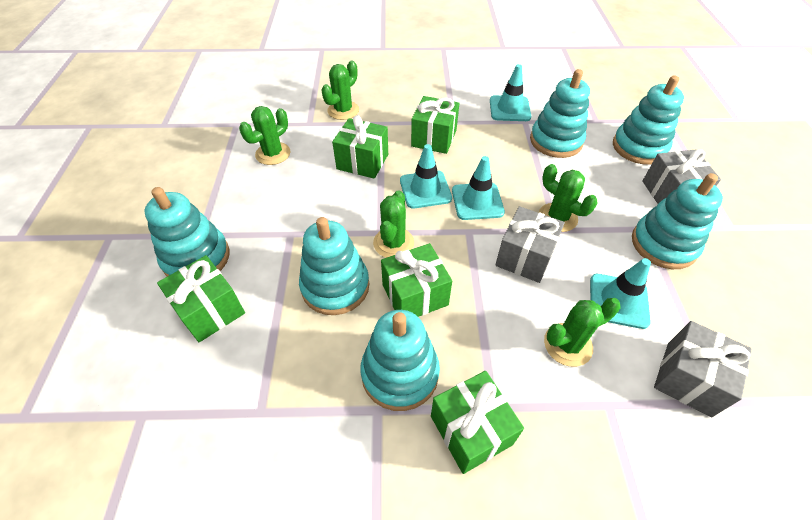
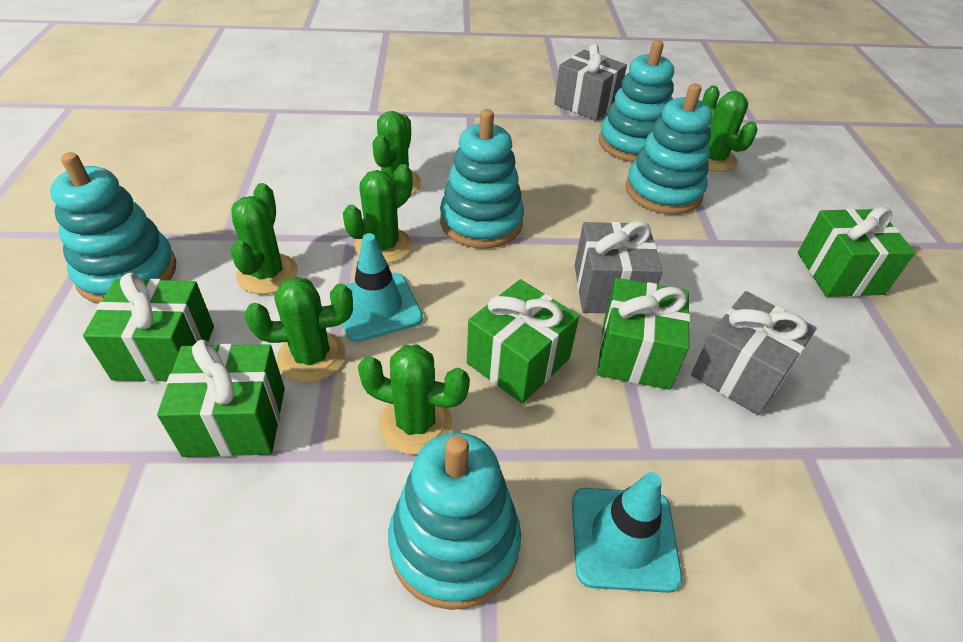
green cactus: 5 -> 6
turquoise stacking toy: 6 -> 5
turquoise traffic cone: 4 -> 2

